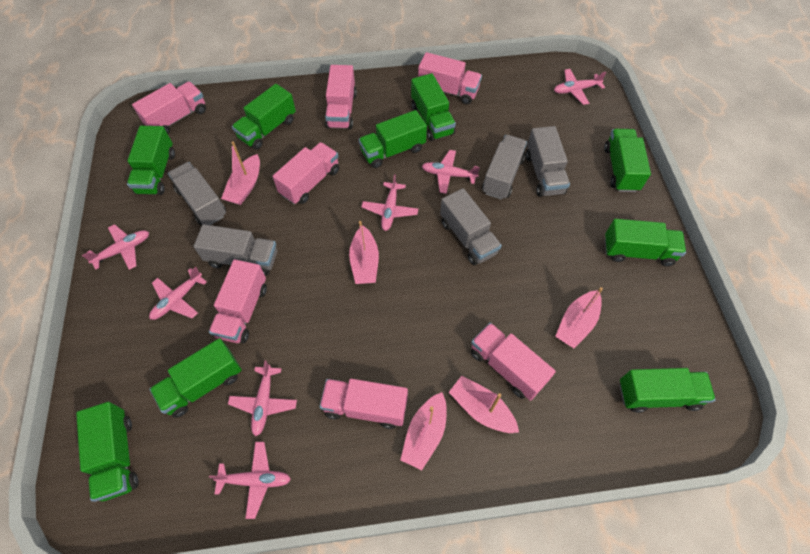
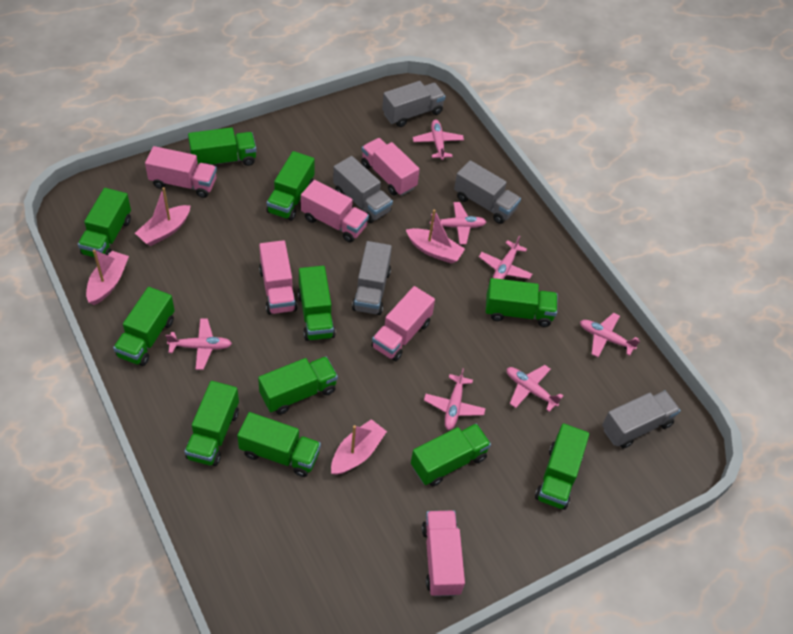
green truck: 9 -> 11
pink boat: 5 -> 4
pink truck: 7 -> 6

